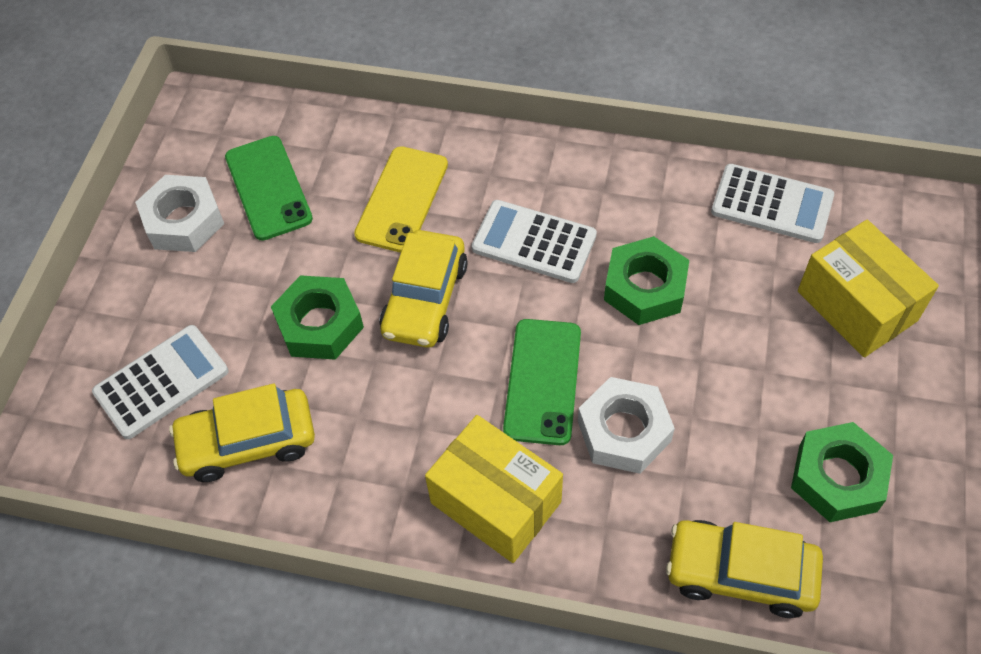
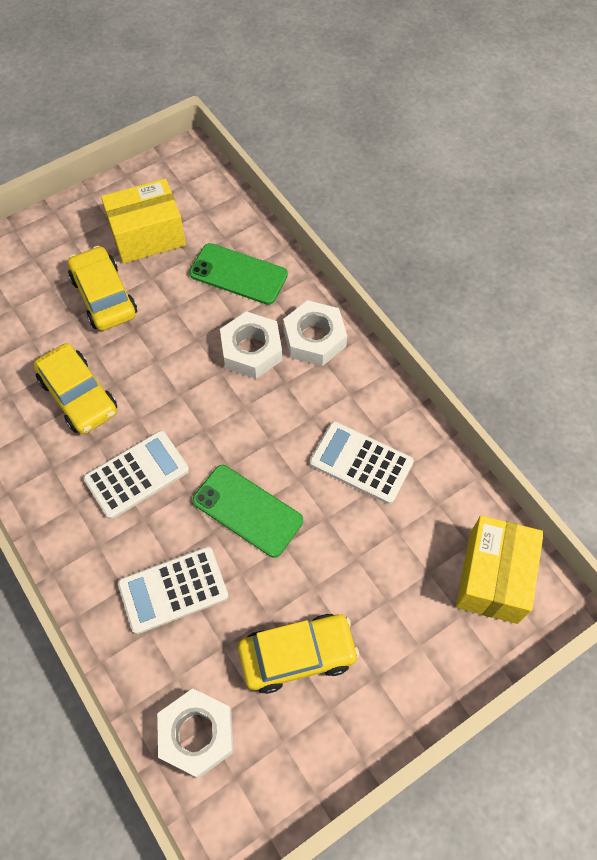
green nut: 3 -> 0
white nut: 2 -> 3
yellow phone: 1 -> 0

